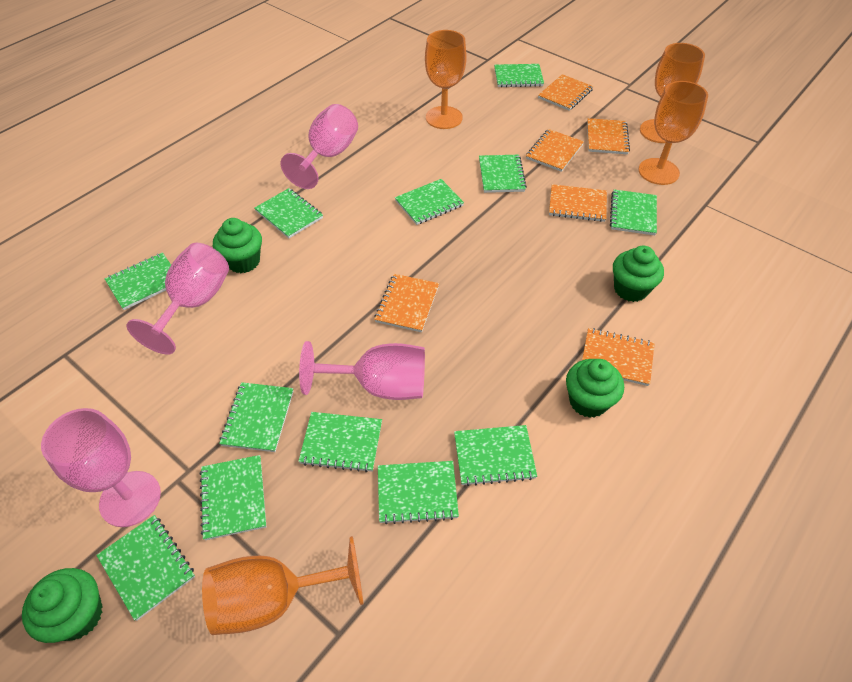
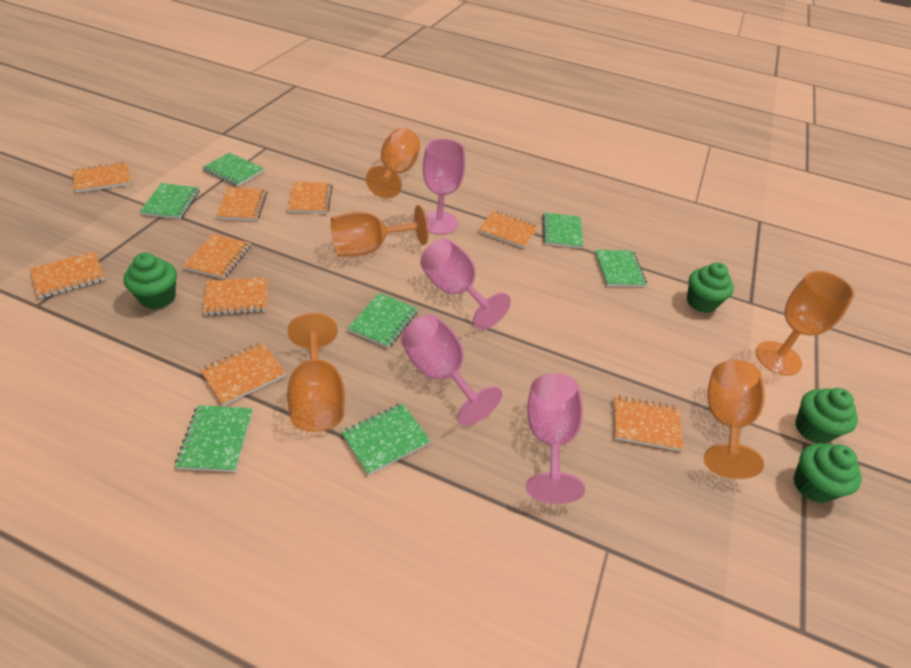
green notebook: 12 -> 7
orange goblet: 4 -> 5
orange notebook: 6 -> 9

